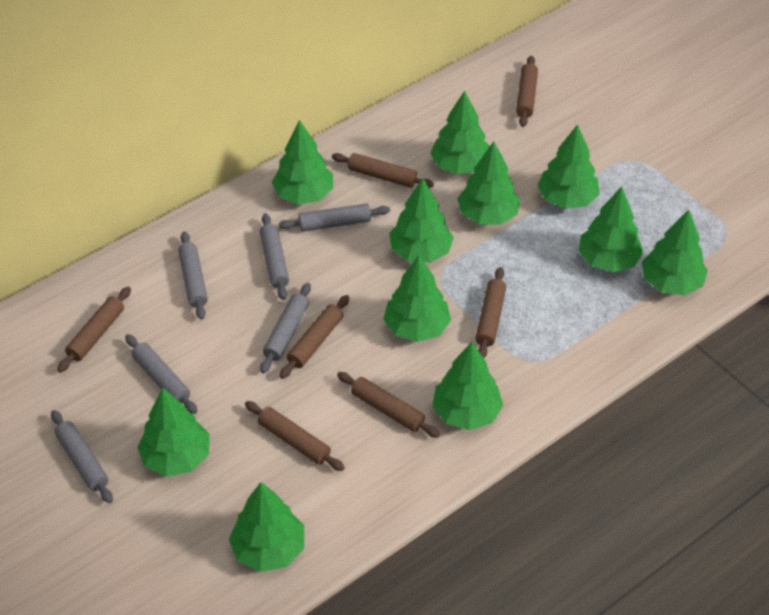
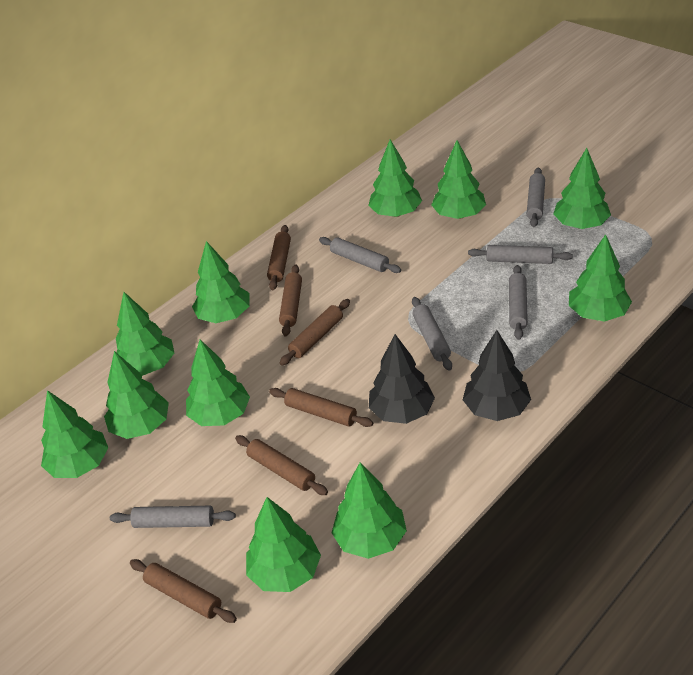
black tree: 0 -> 2
brown rolling pin: 7 -> 6

